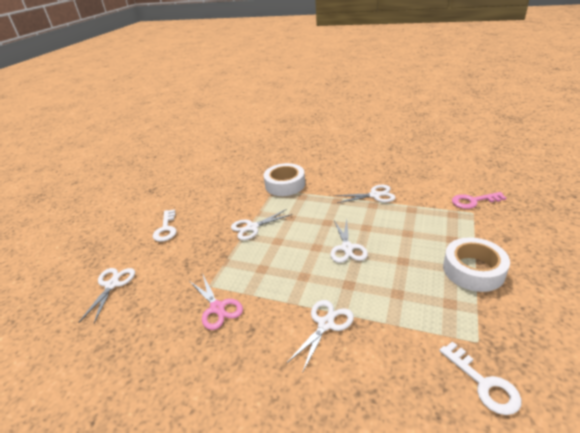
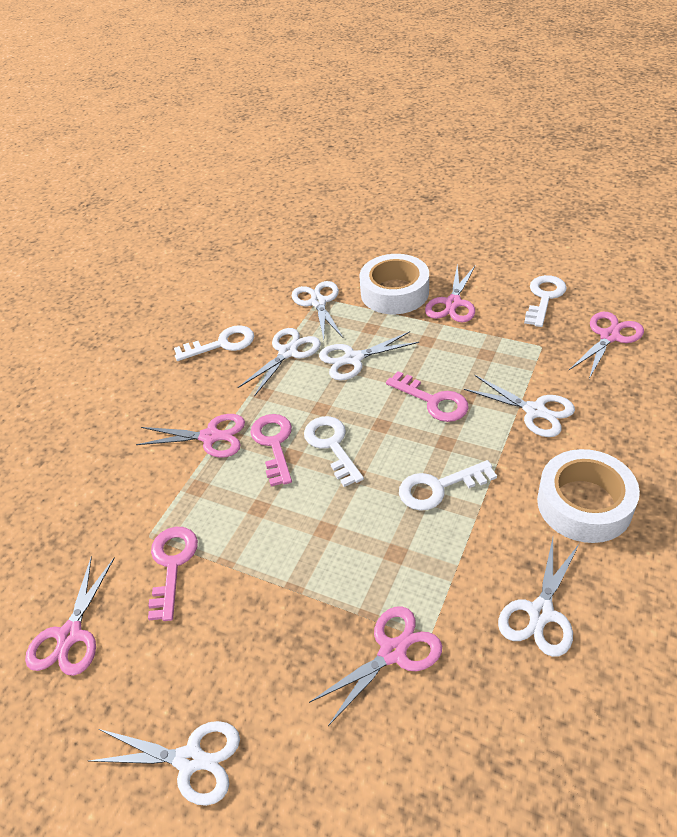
pink key: 1 -> 3
pink scissors: 1 -> 5
white key: 2 -> 4
white scissors: 5 -> 6

